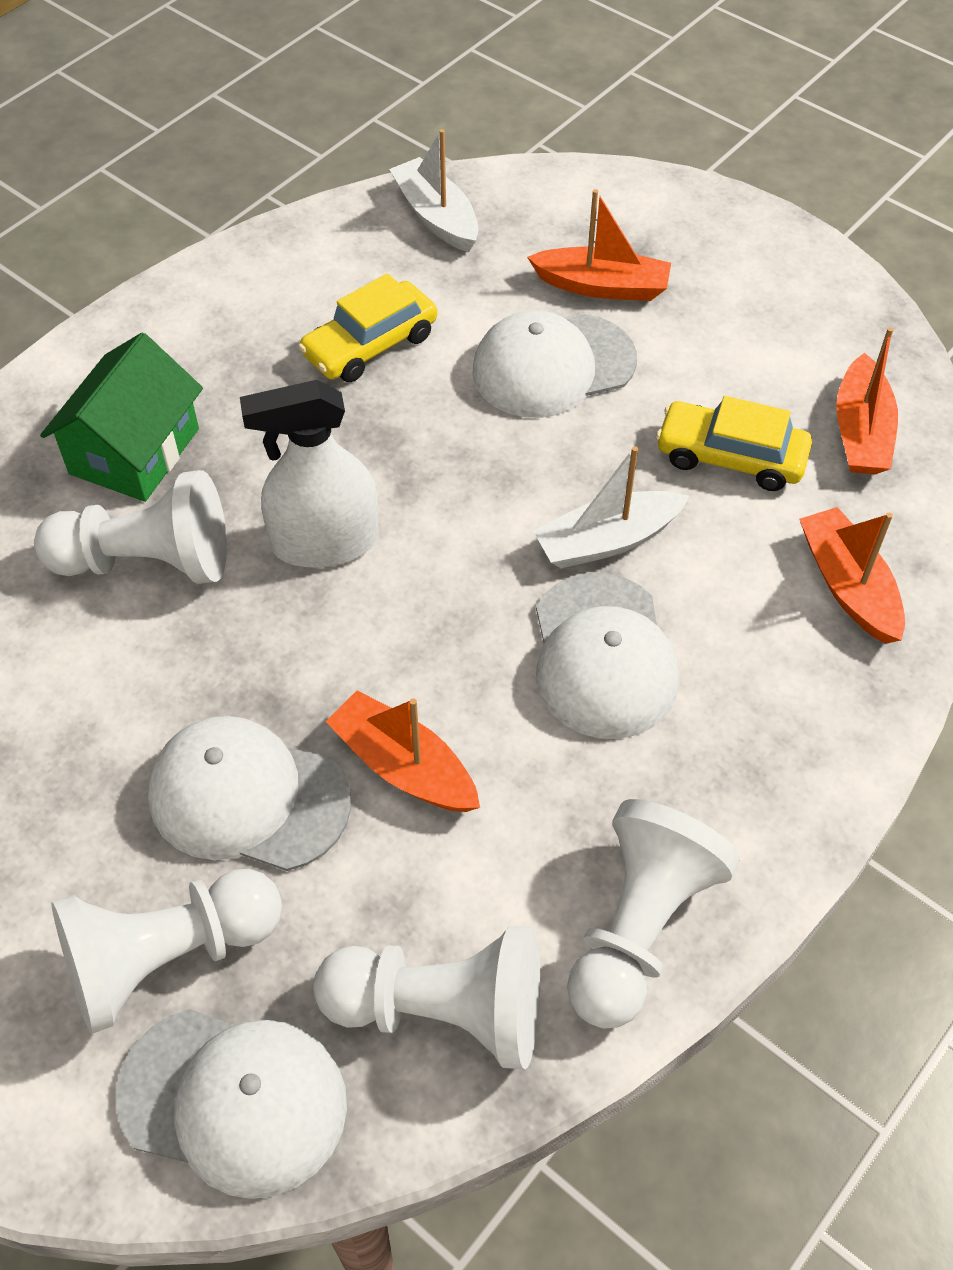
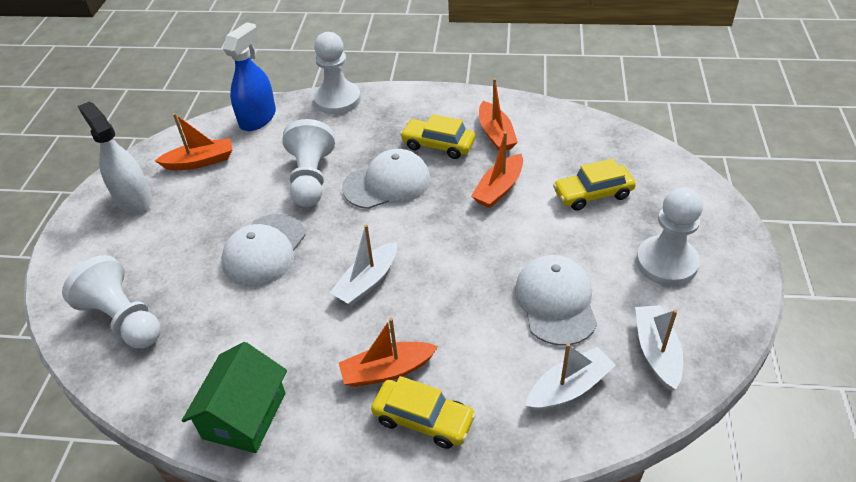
blue spray bottle: 0 -> 1
white boat: 2 -> 3
white cap: 4 -> 3
yellow car: 2 -> 3

